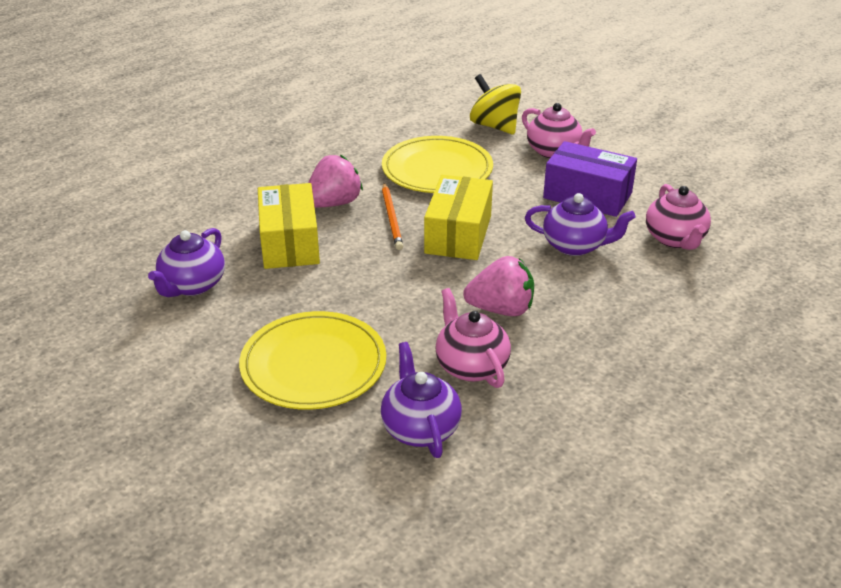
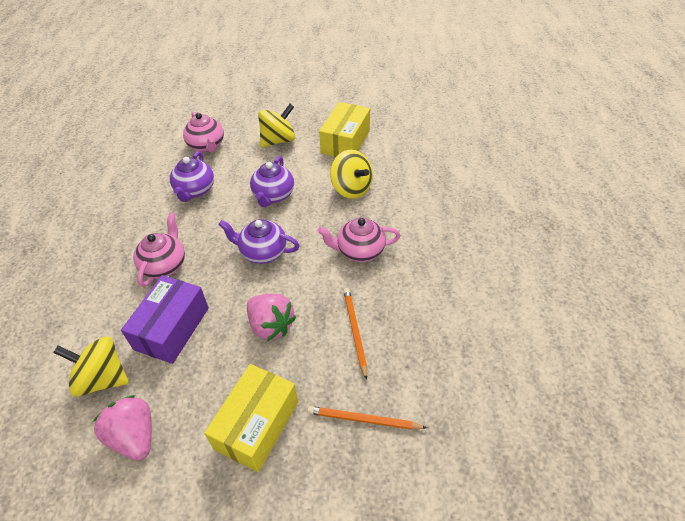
orange pencil: 1 -> 2
yellow plate: 2 -> 0
yellow spinning top: 1 -> 3

